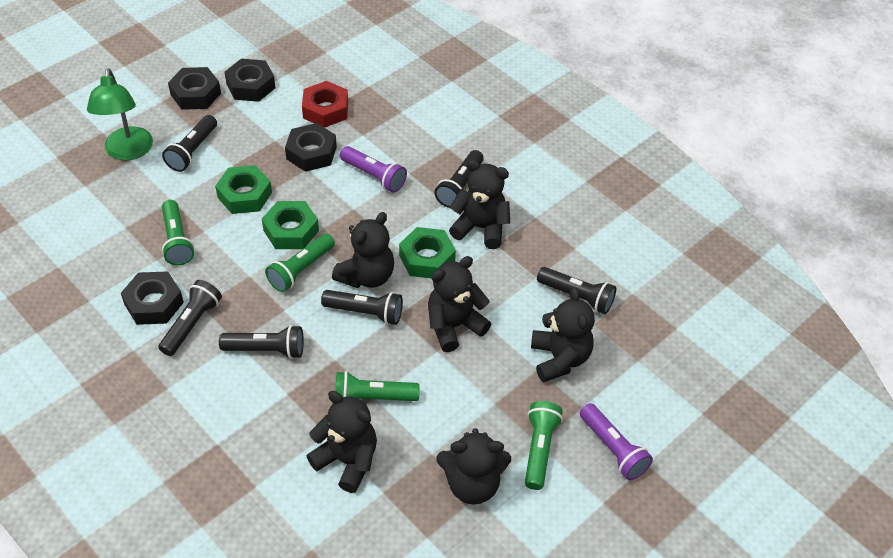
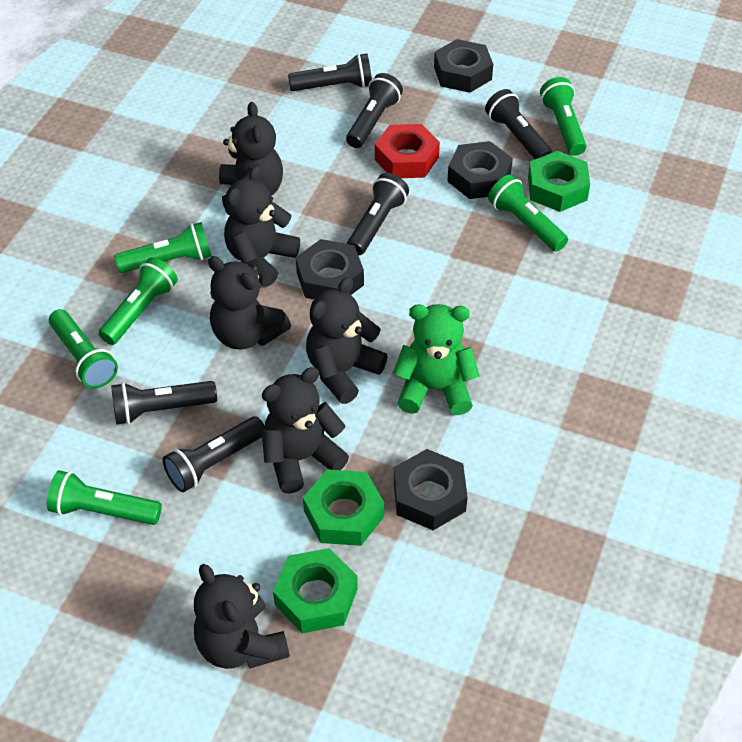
green flashlight: 4 -> 6
green lamp: 1 -> 0
green teddy bear: 0 -> 1
purple flashlight: 2 -> 0

